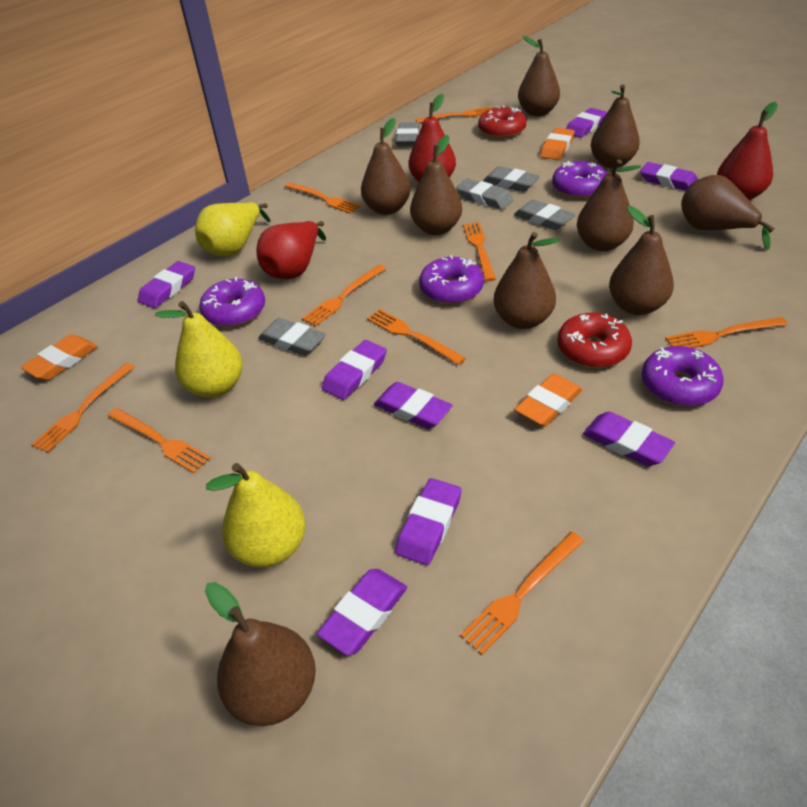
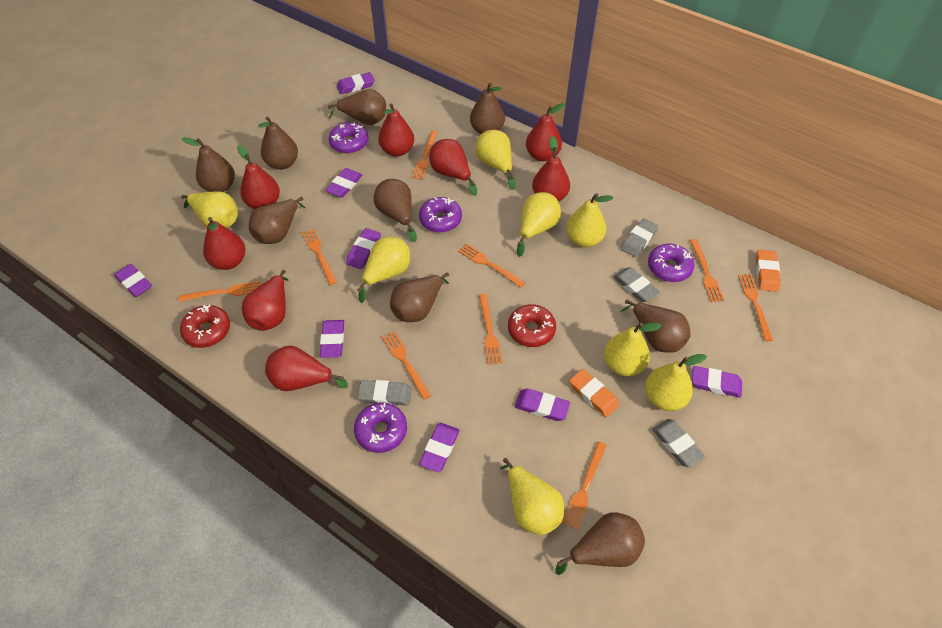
grey eraser: 5 -> 4
orange eraser: 3 -> 2
red pear: 3 -> 8
yellow pear: 3 -> 8

